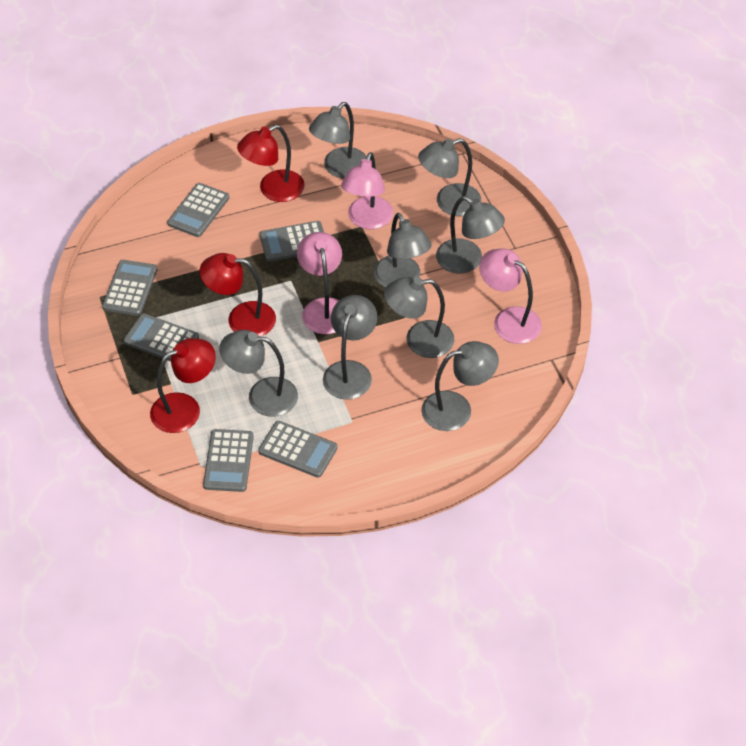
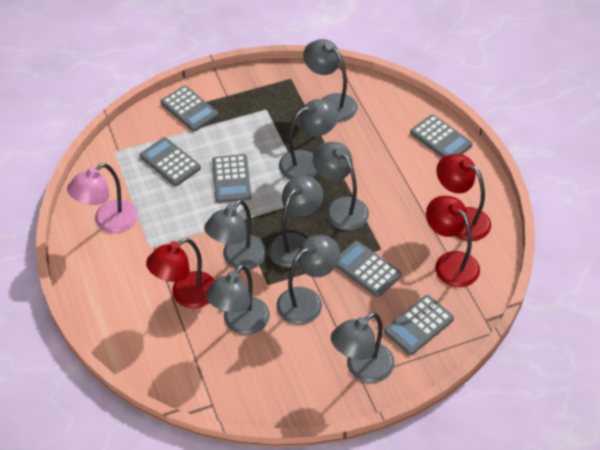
pink lamp: 3 -> 1

